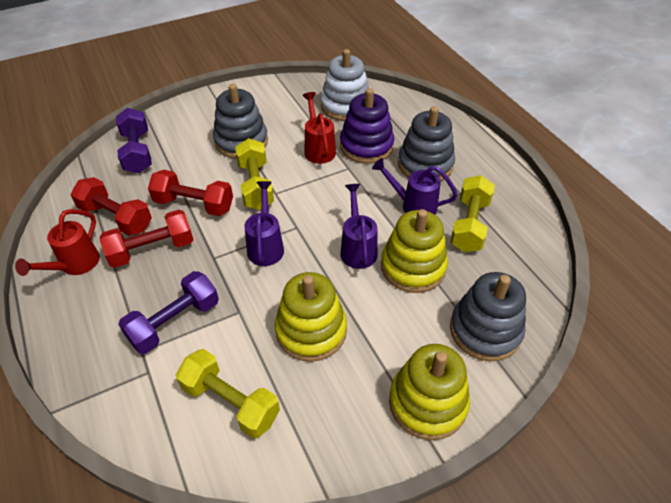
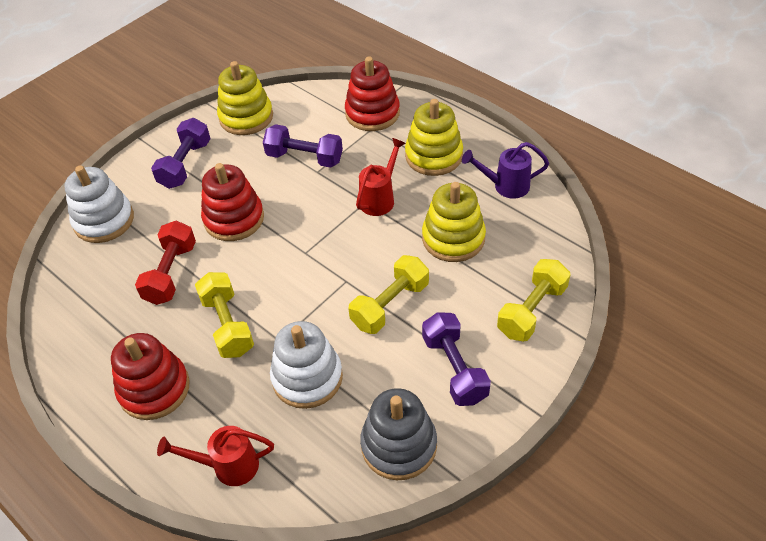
grey stacking toy: 3 -> 1
purple dumbbell: 2 -> 3
purple stacking toy: 1 -> 0
purple watering can: 3 -> 1
red dumbbell: 3 -> 1
red stacking toy: 0 -> 3
white stacking toy: 1 -> 2

